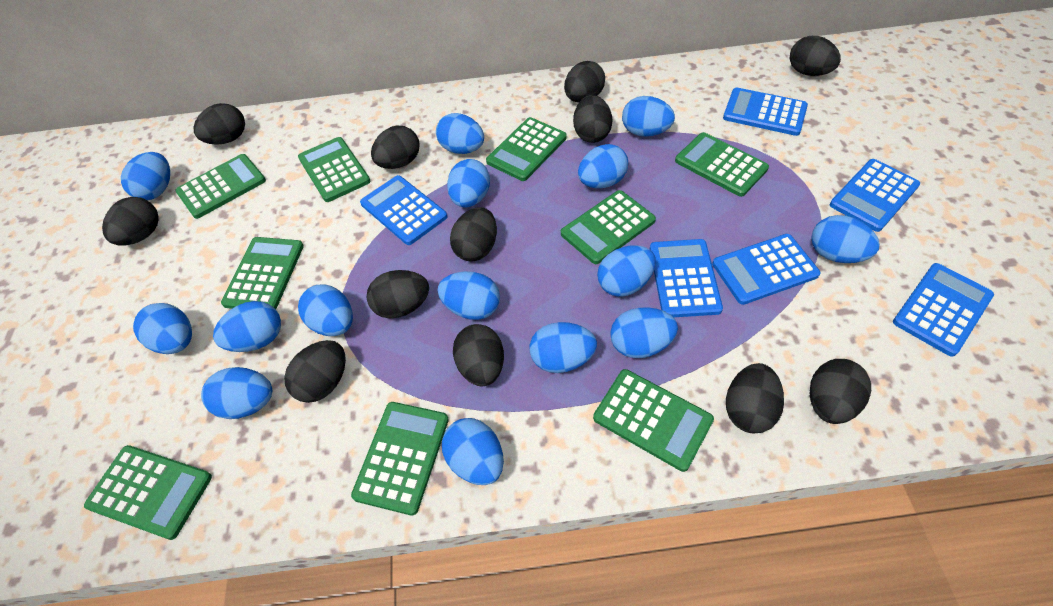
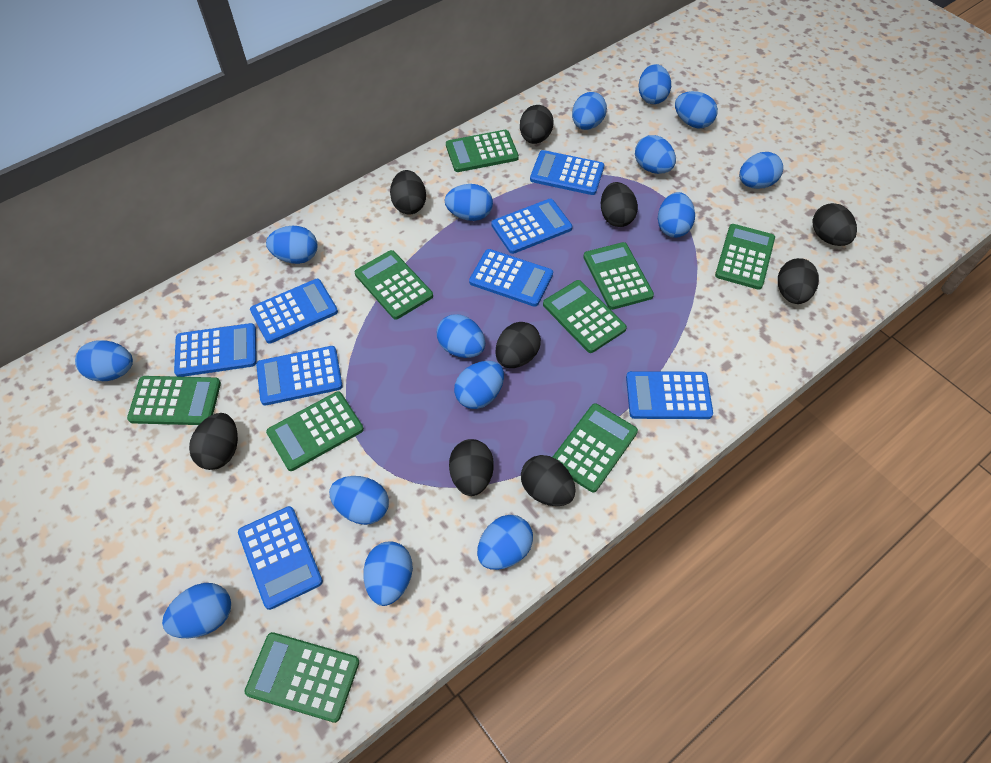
black egg: 12 -> 9
blue calculator: 6 -> 8

